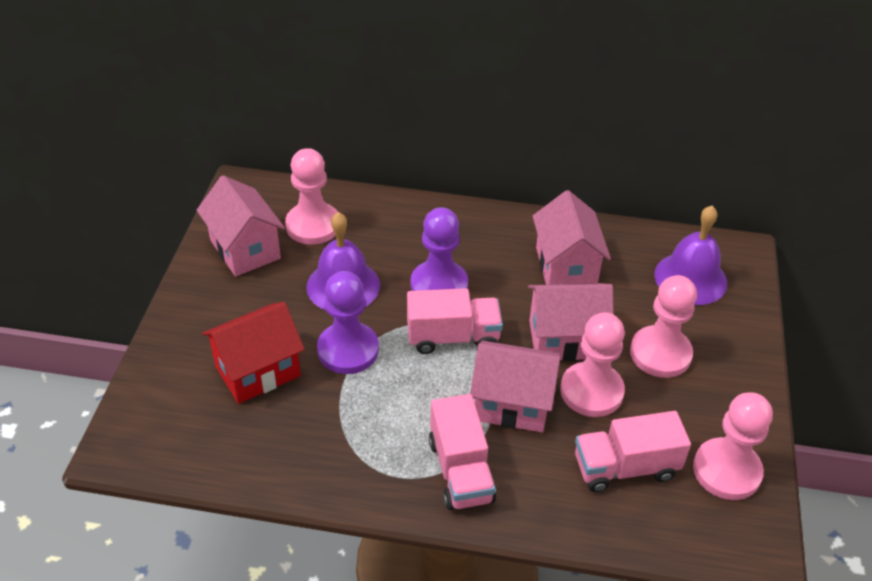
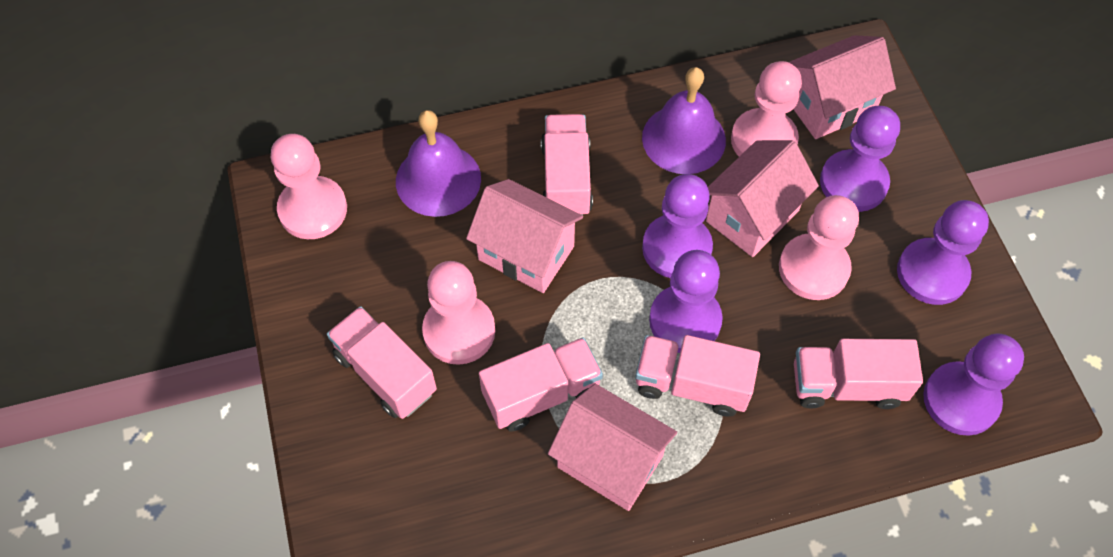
pink truck: 3 -> 5
purple pawn: 2 -> 5
red house: 1 -> 0

